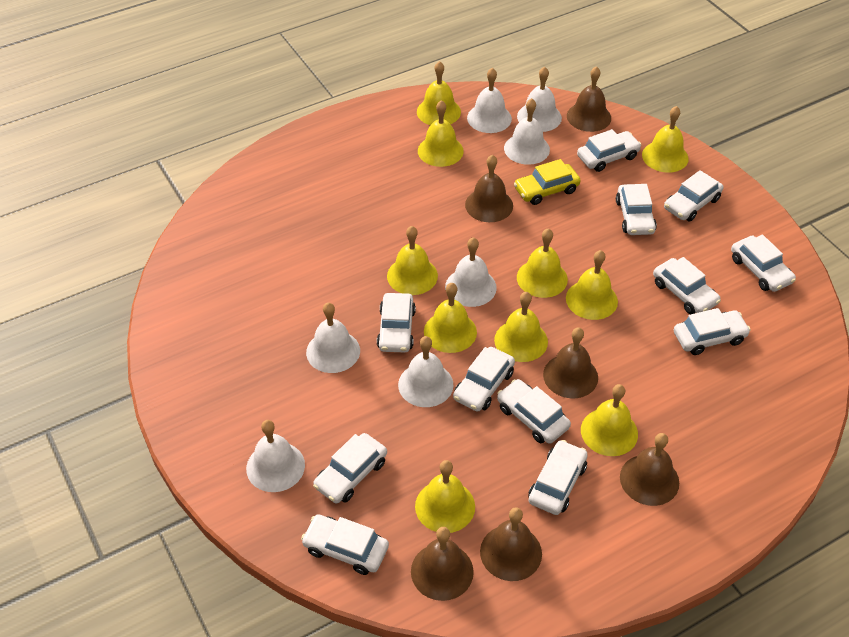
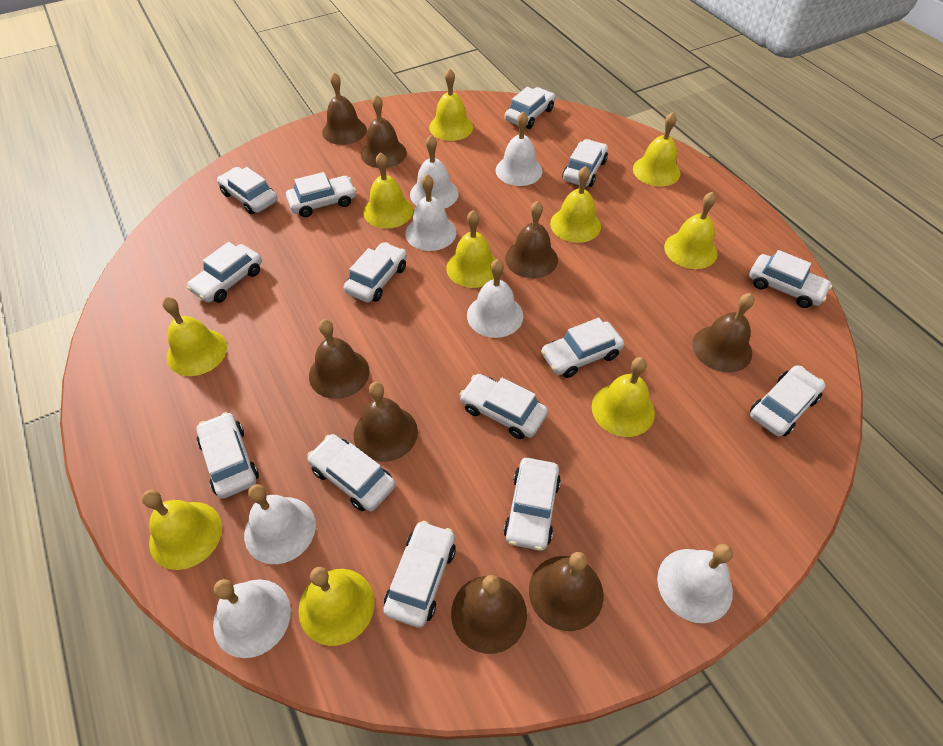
brown bell: 6 -> 8
white car: 12 -> 14
yellow car: 1 -> 0

